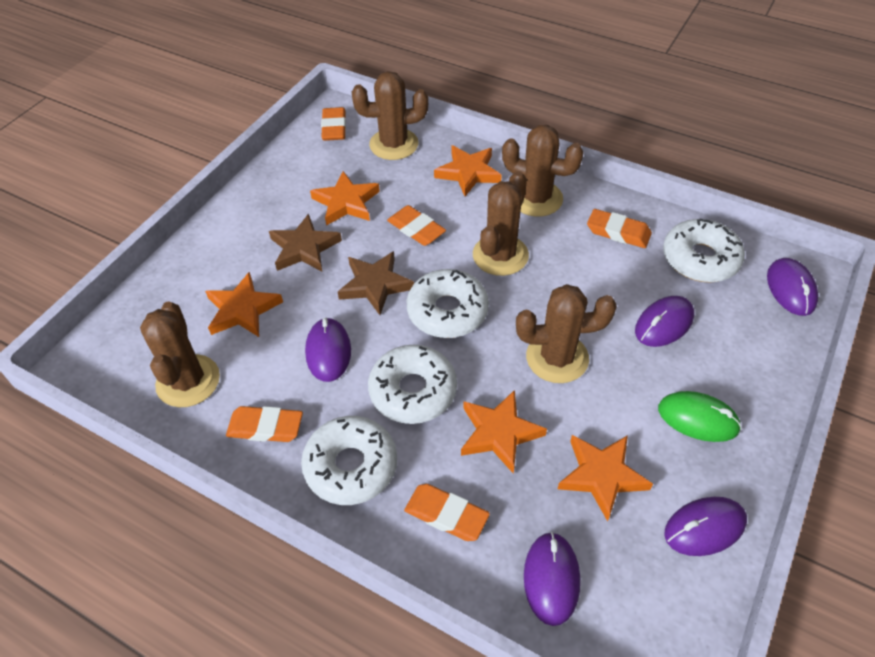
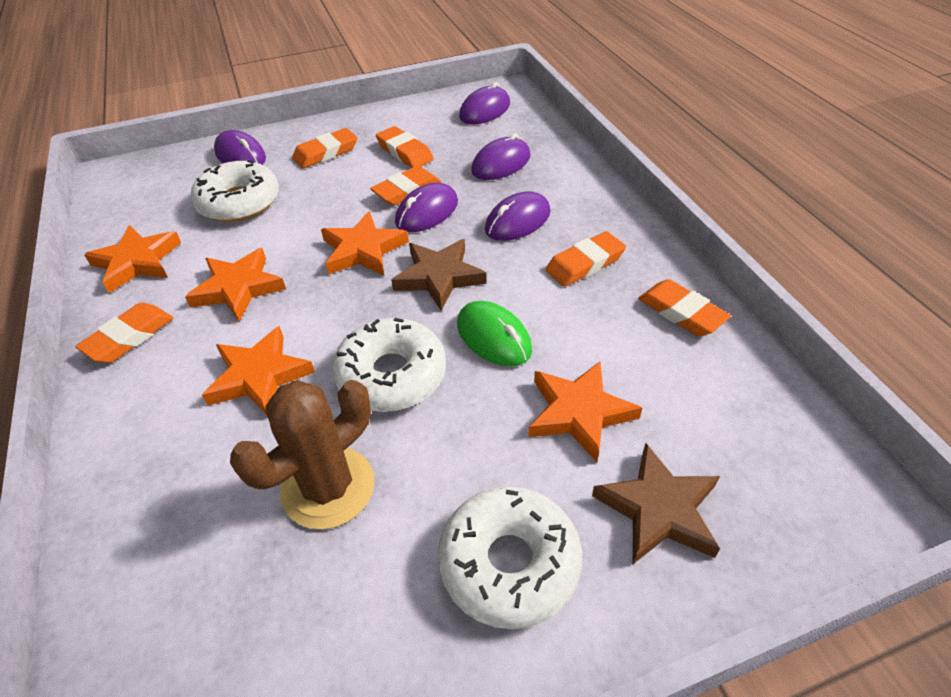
brown cactus: 5 -> 1
orange eraser: 5 -> 6
white donut: 4 -> 3

